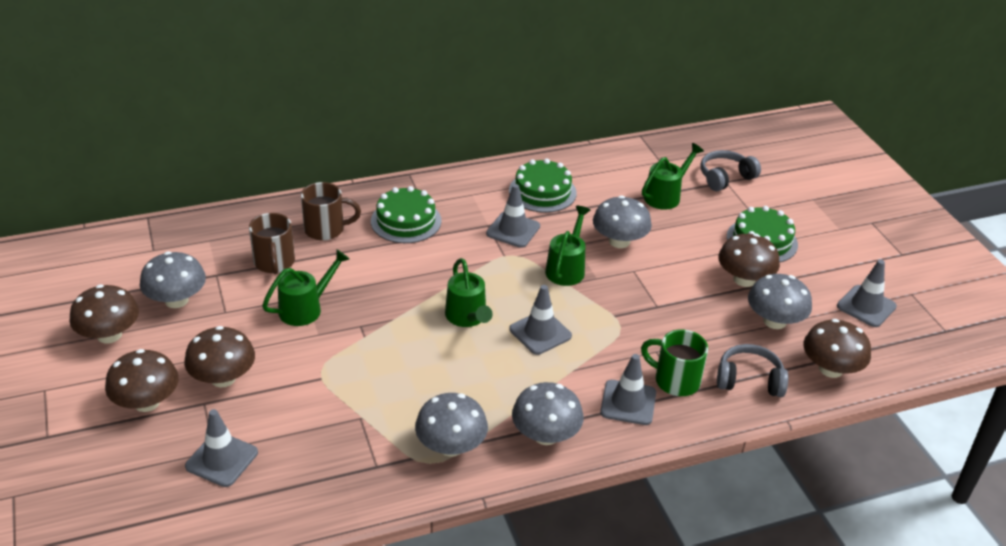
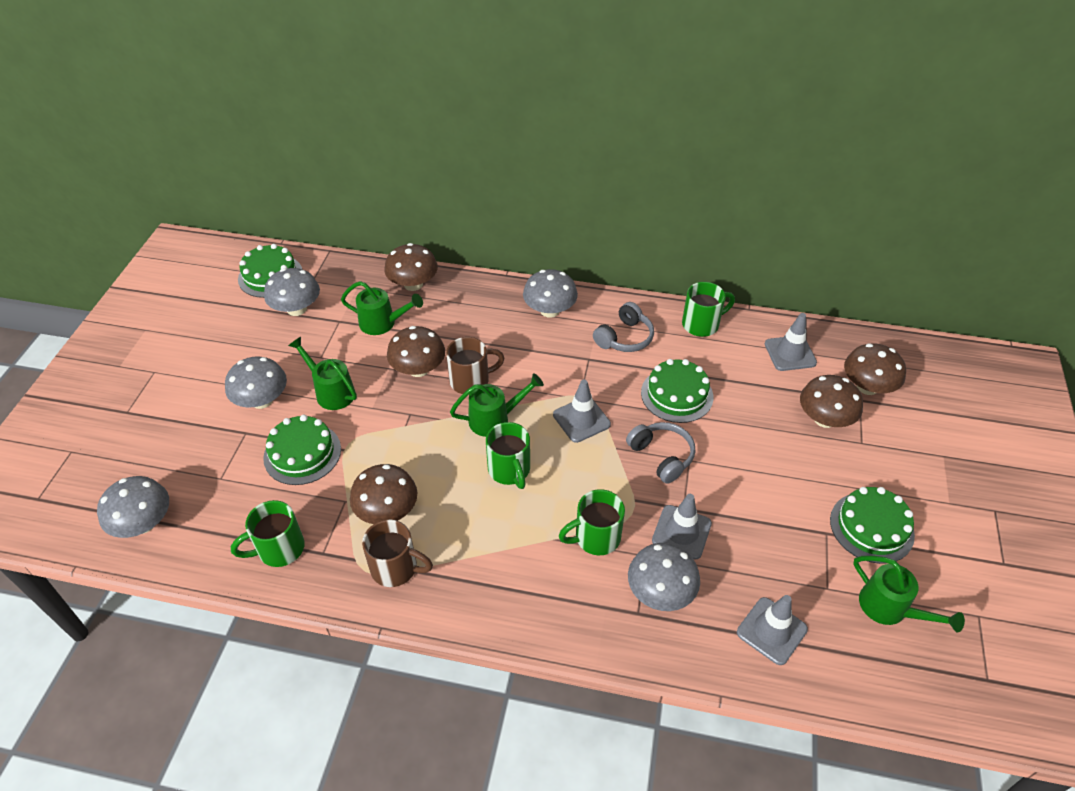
green cake: 3 -> 4
green mug: 1 -> 4
grey traffic cone: 5 -> 4

